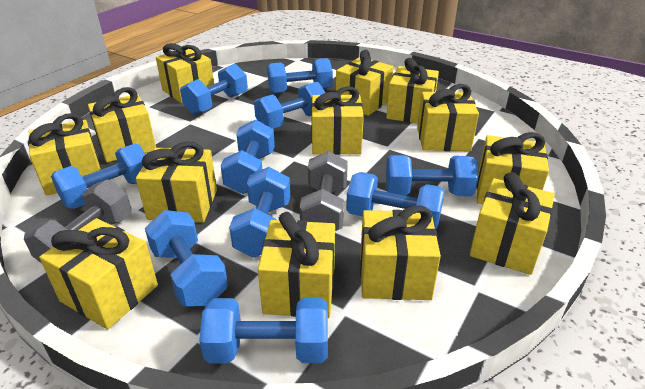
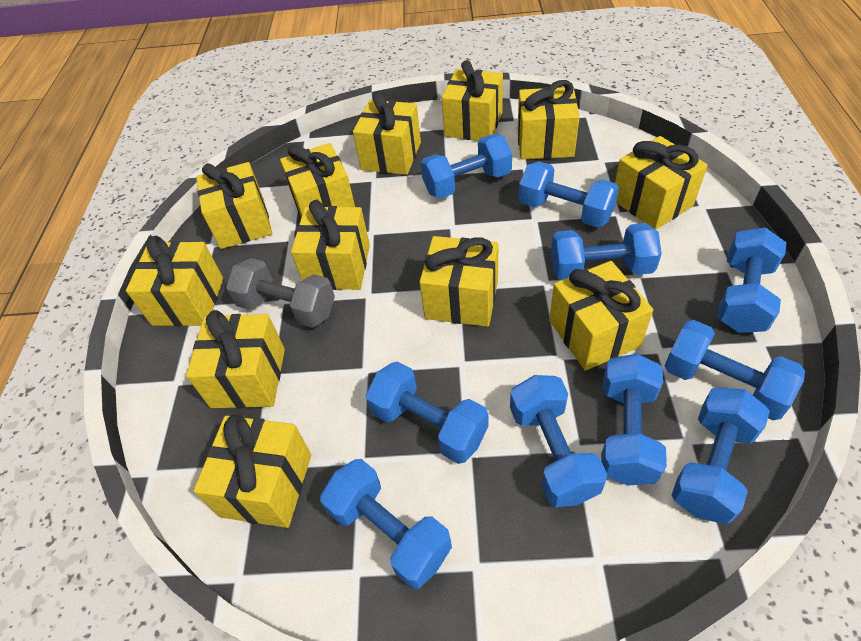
grey dumbbell: 2 -> 1
yellow gift: 13 -> 12

